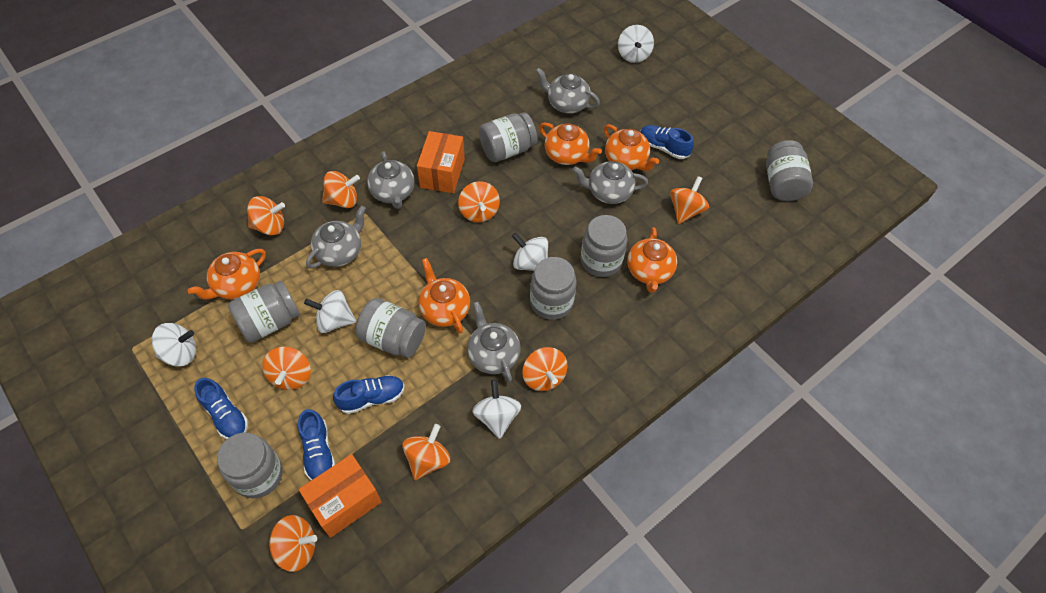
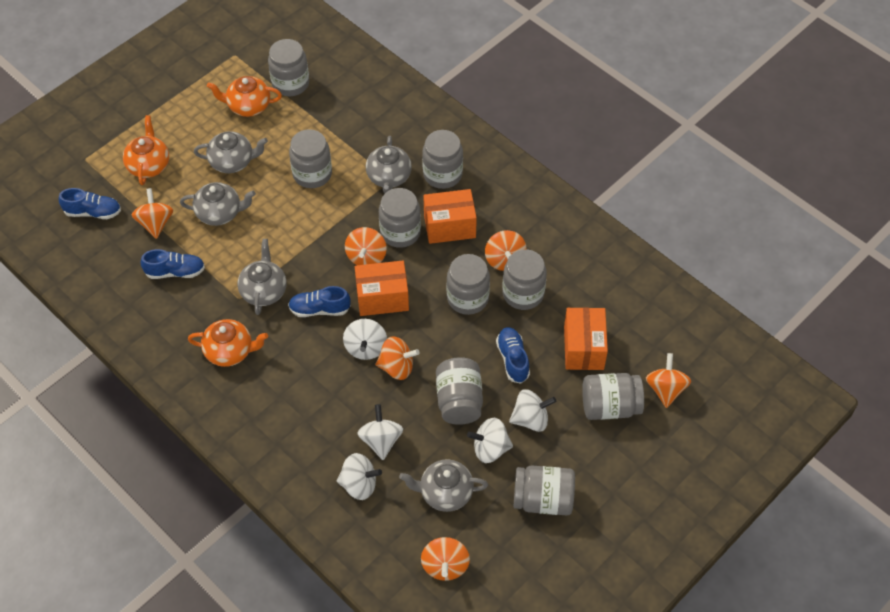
grey jar: 7 -> 9
orange box: 2 -> 3
orange spinning top: 8 -> 6
orange teapot: 5 -> 3

